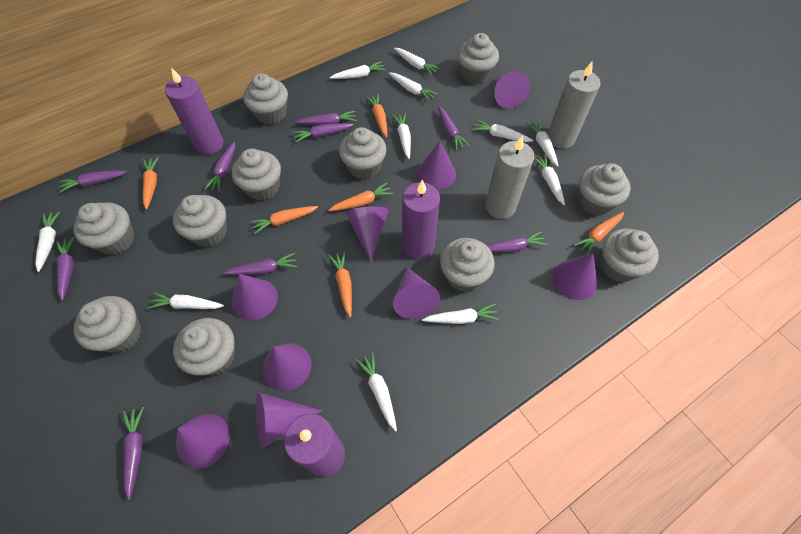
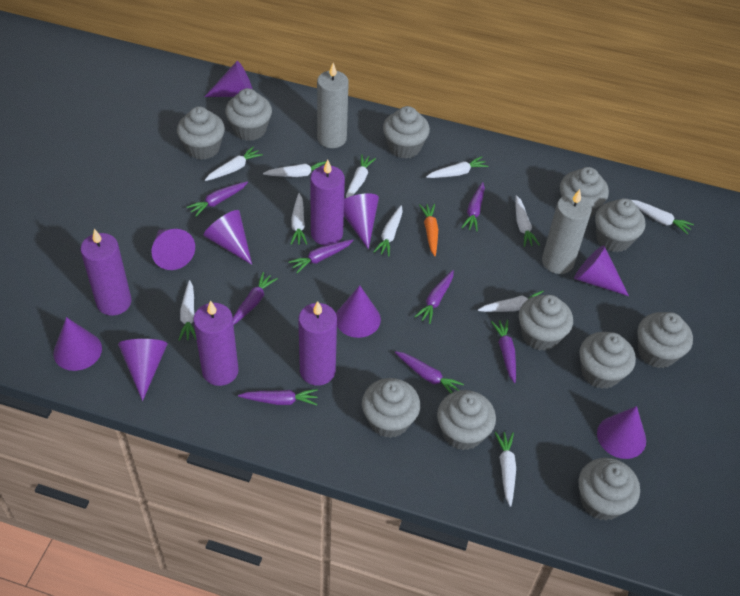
orange carrot: 6 -> 1
purple candle: 3 -> 4
purple carrot: 9 -> 8

